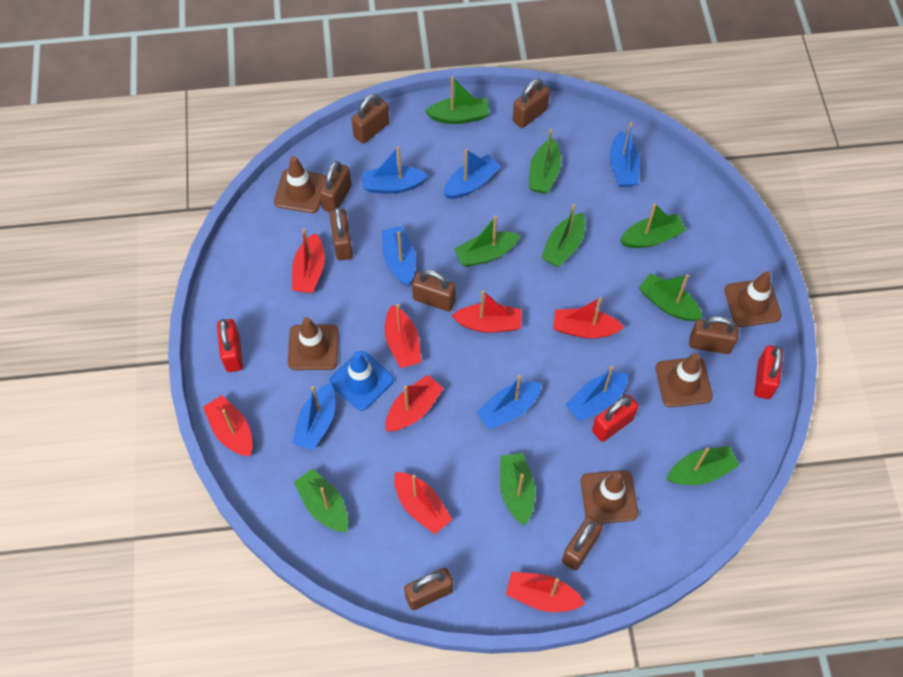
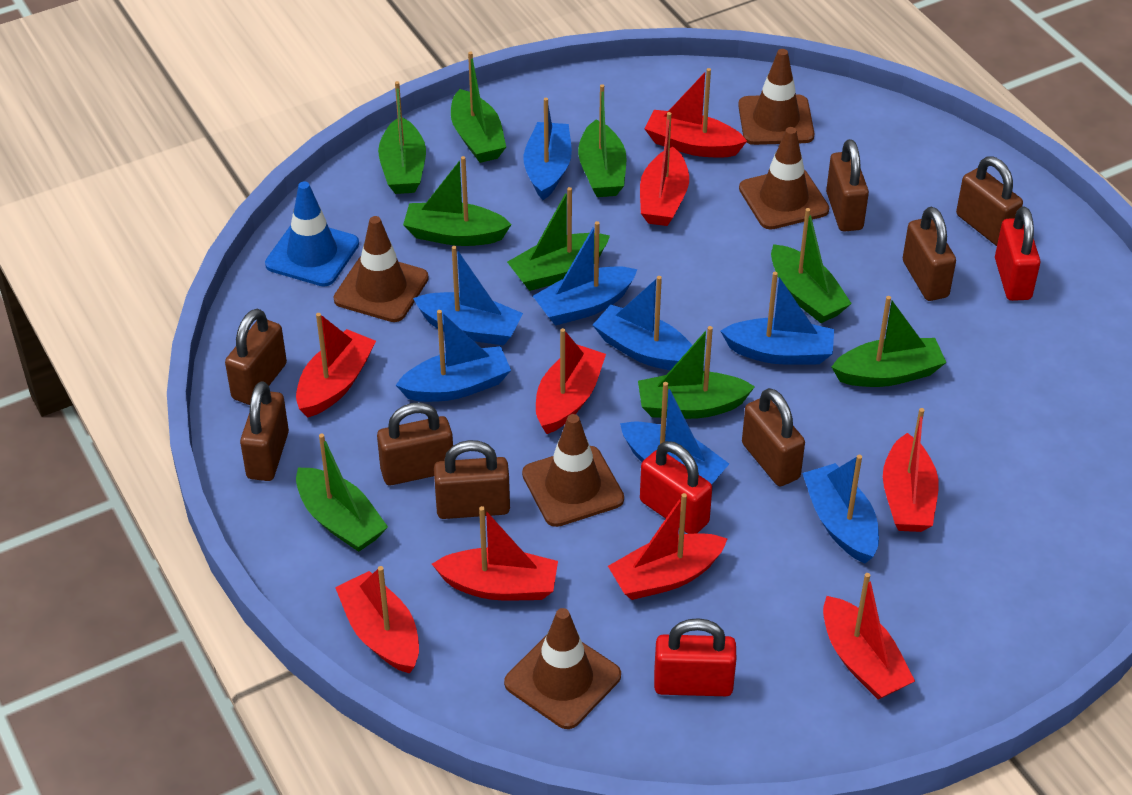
blue boat: 7 -> 8
red boat: 8 -> 9

